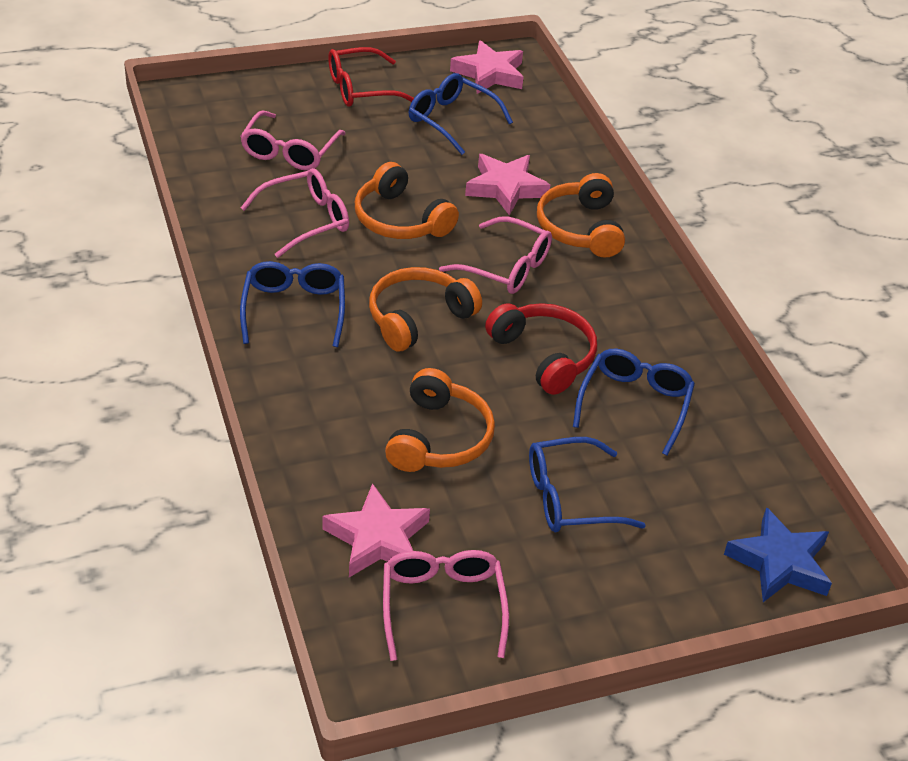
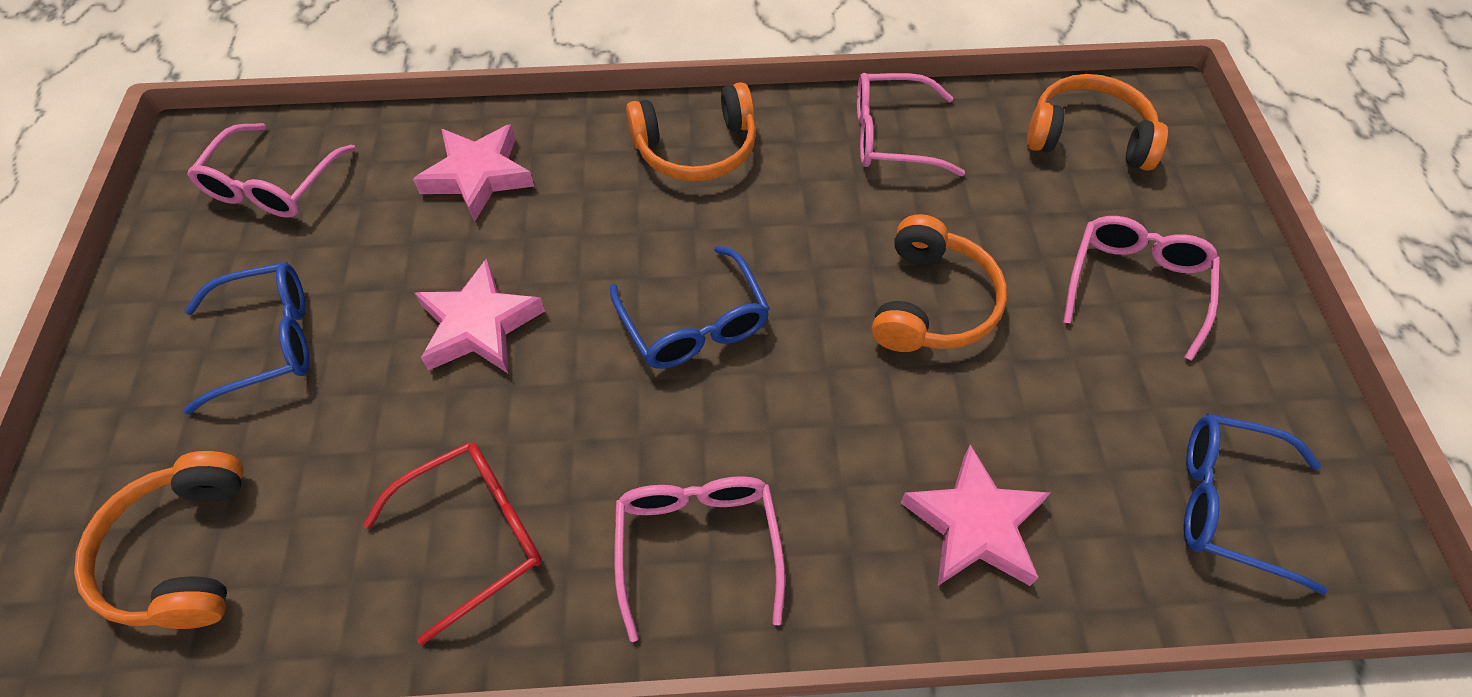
blue glasses: 4 -> 3
blue star: 1 -> 0
red headphones: 1 -> 0

